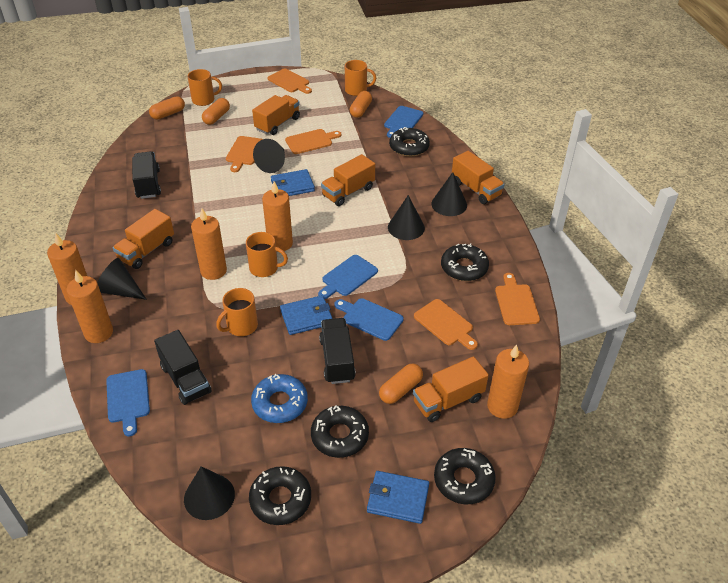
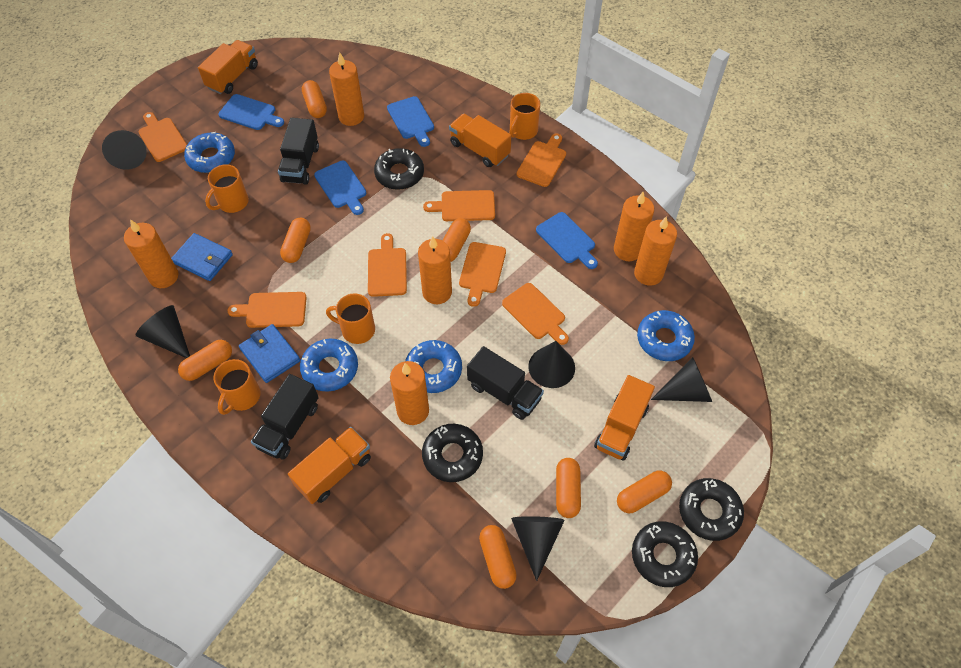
black donut: 5 -> 4
blue donut: 1 -> 4
blue wallet: 3 -> 2
orange candle: 5 -> 6
orange capsule: 4 -> 7
orange cutting board: 5 -> 7
orange truck: 5 -> 4

